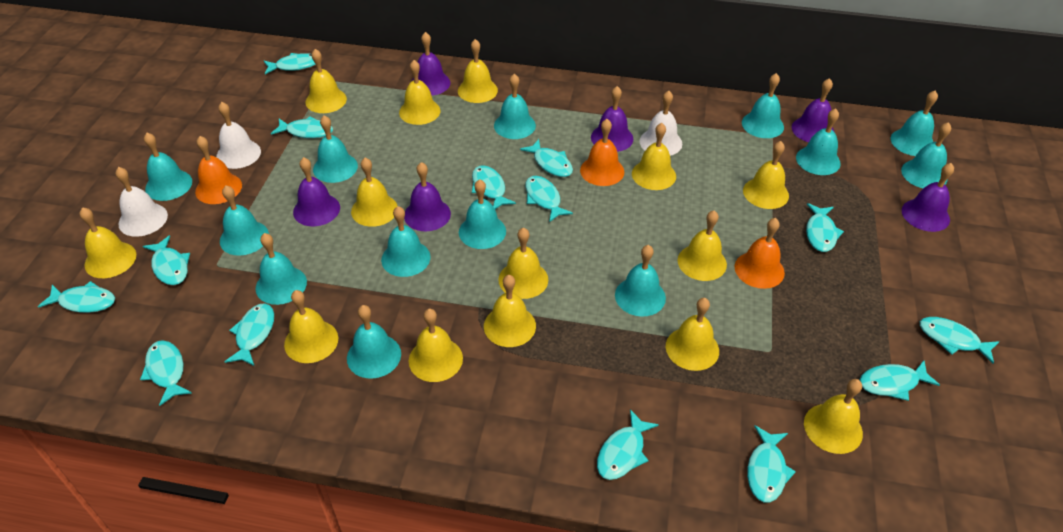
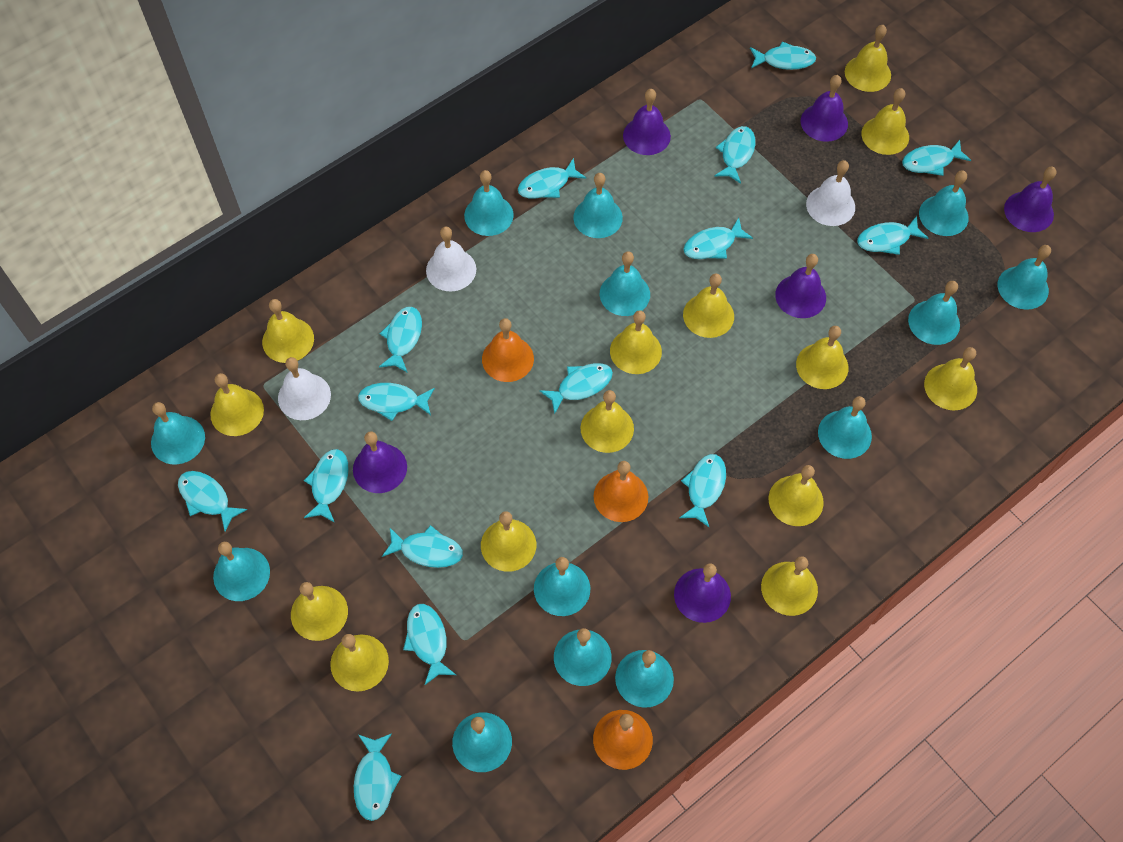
turquoise fish: 14 -> 15

